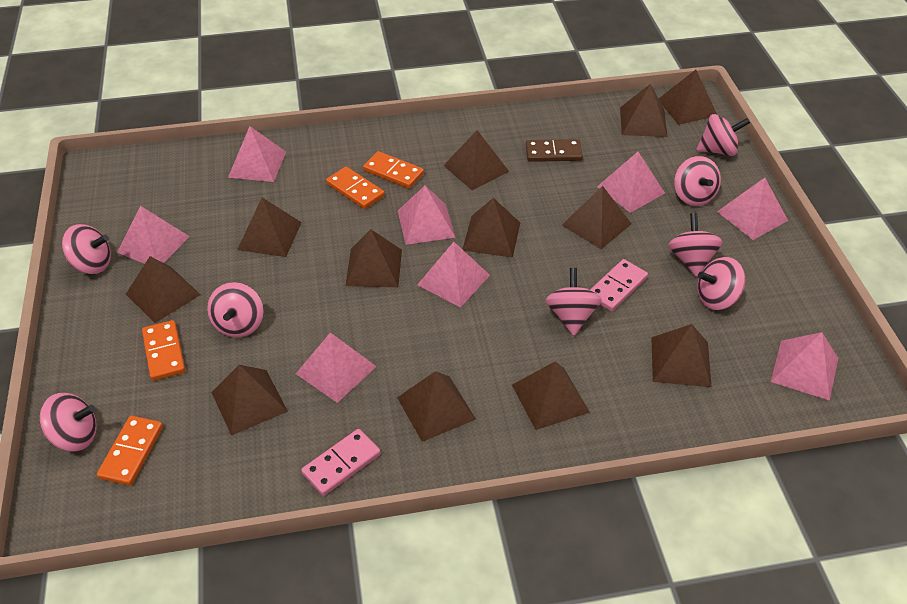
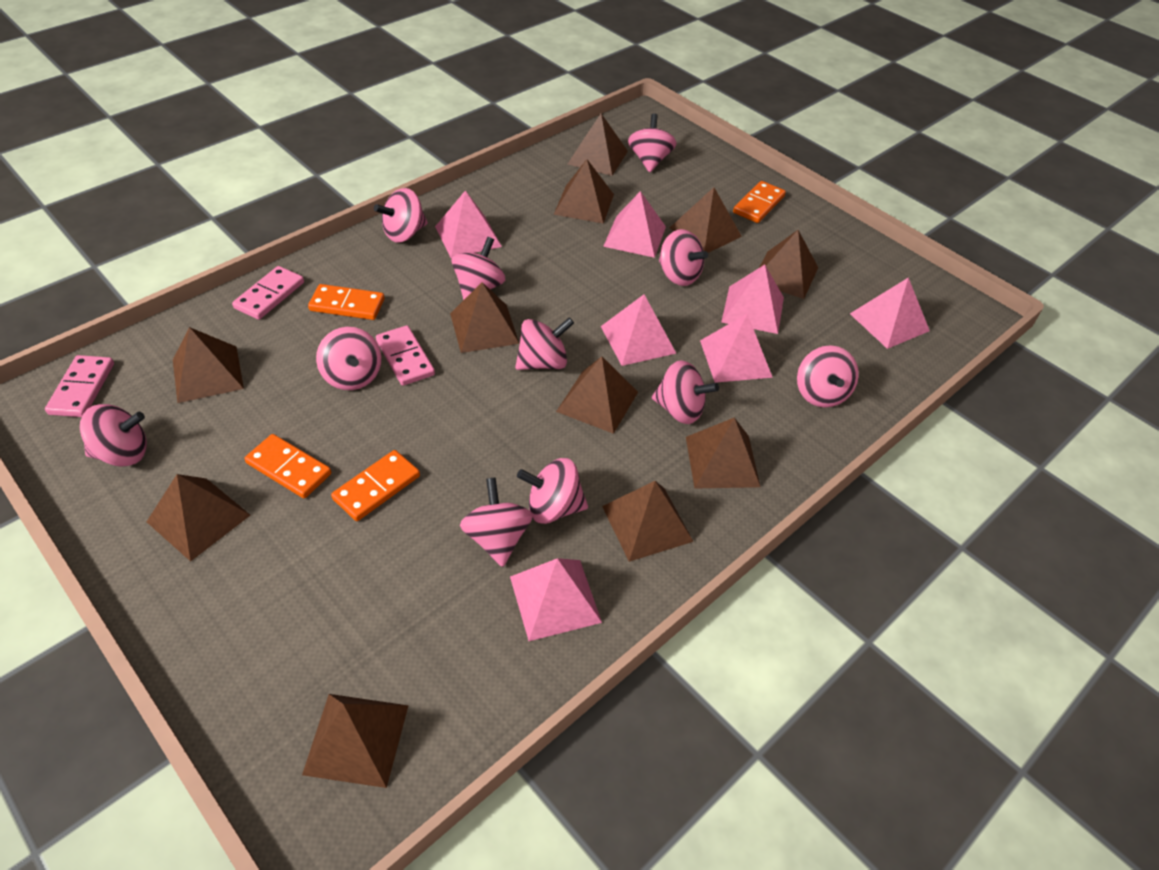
brown domino: 1 -> 0
brown pyramid: 12 -> 11
pink domino: 2 -> 3
pink pyramid: 8 -> 7
pink spinning top: 8 -> 11

